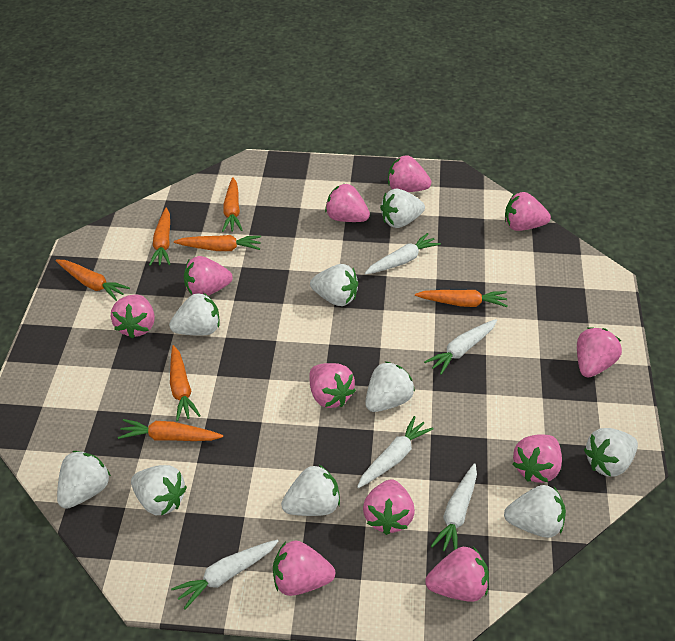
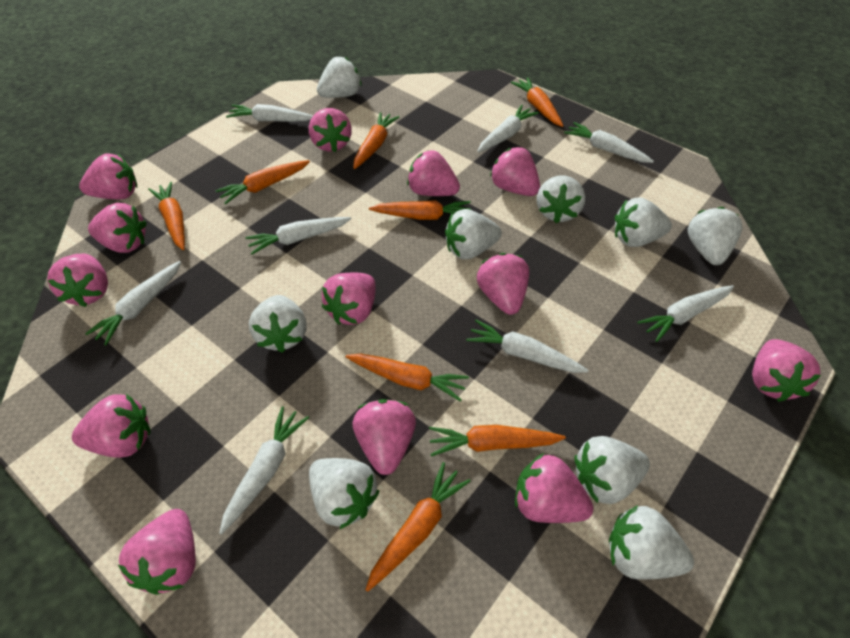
orange carrot: 7 -> 8
pink strawberry: 11 -> 13
white carrot: 5 -> 8

